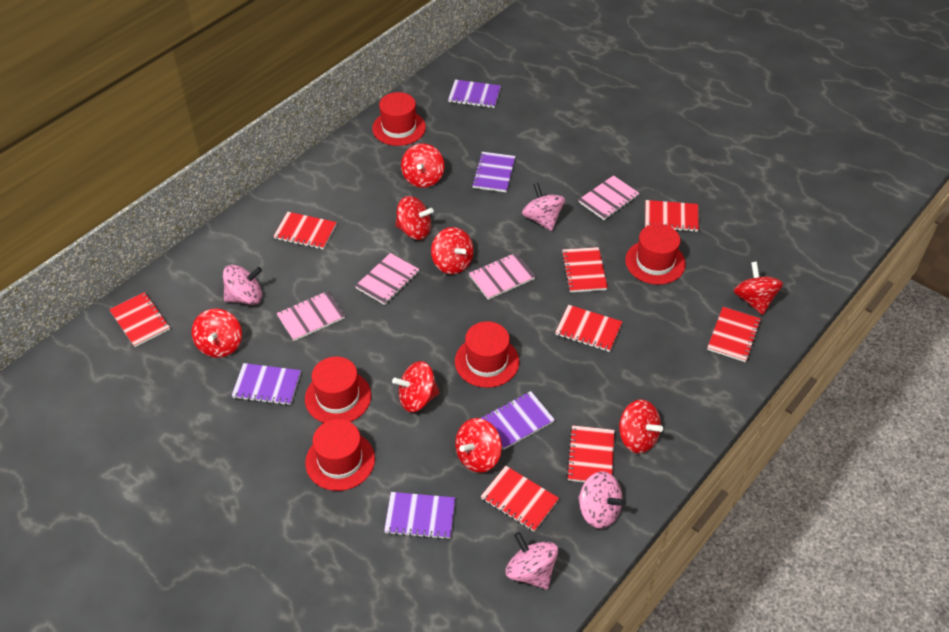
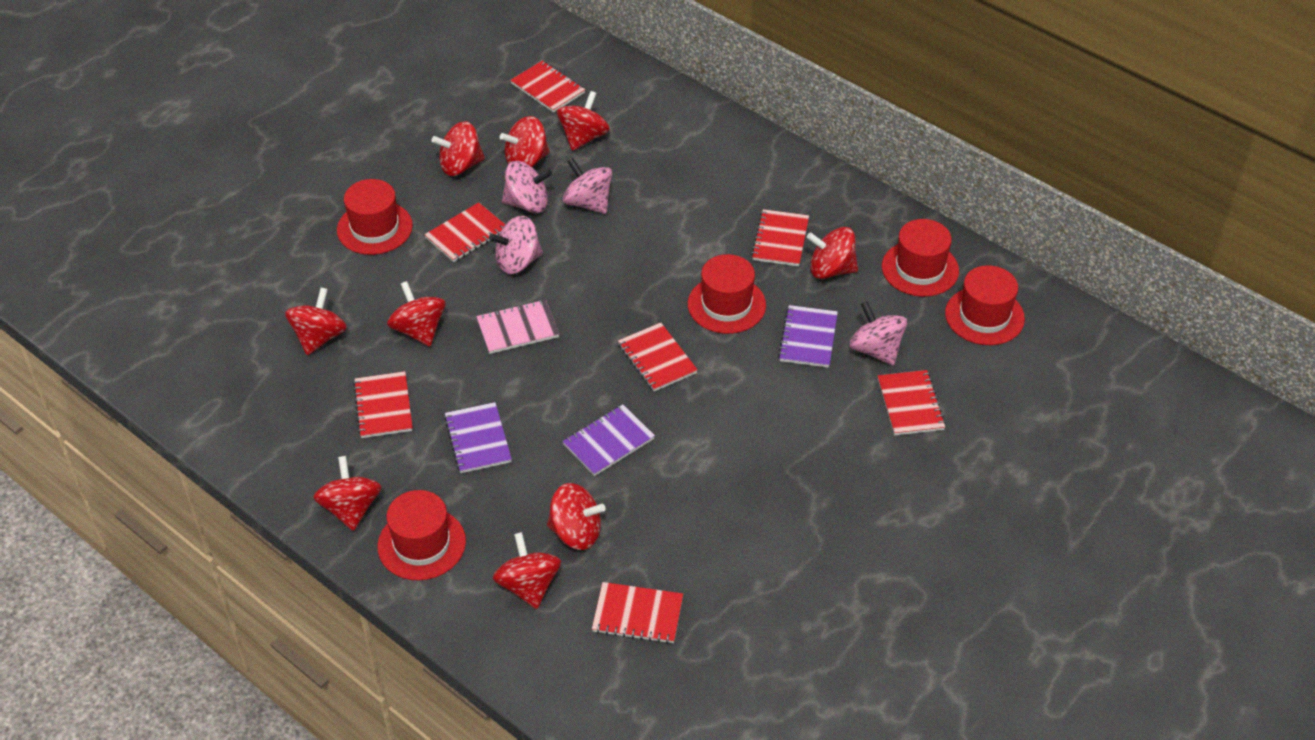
pink notebook: 4 -> 1
purple notebook: 5 -> 3
red notebook: 8 -> 7
red spinning top: 8 -> 9

